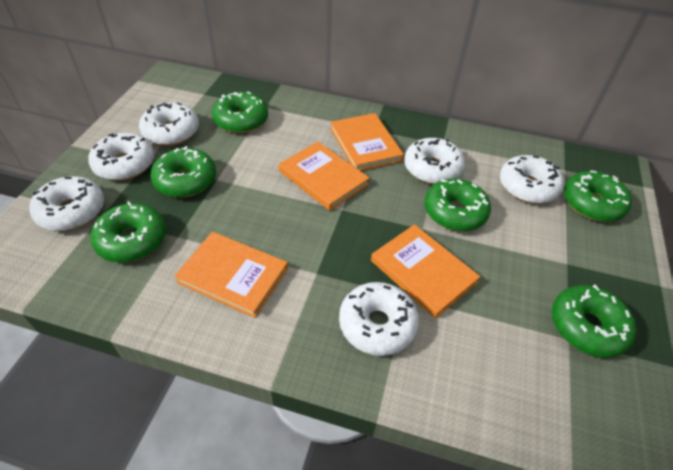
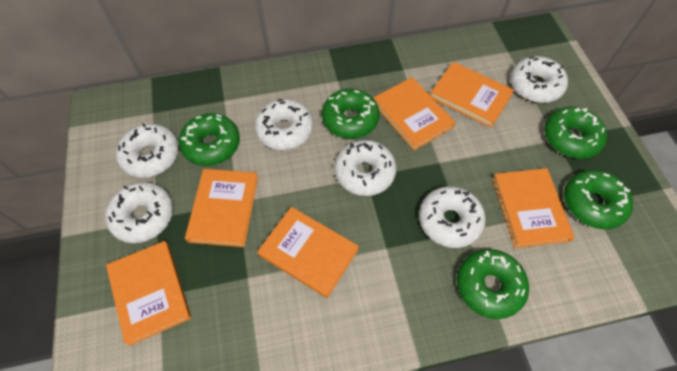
green donut: 6 -> 5
orange book: 4 -> 6

